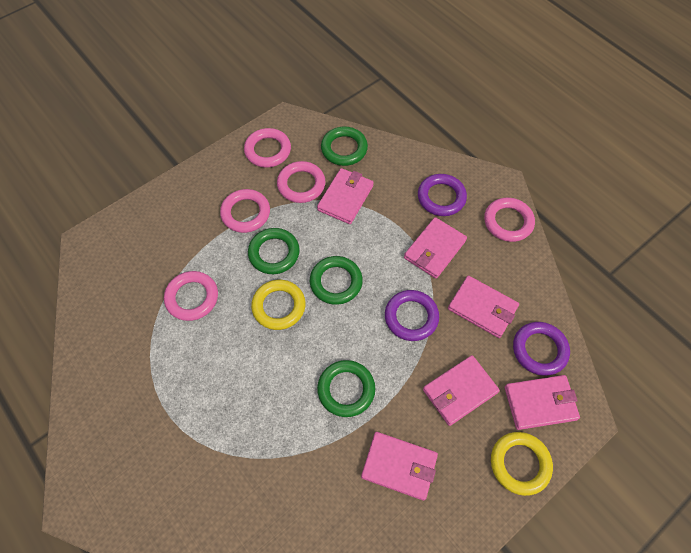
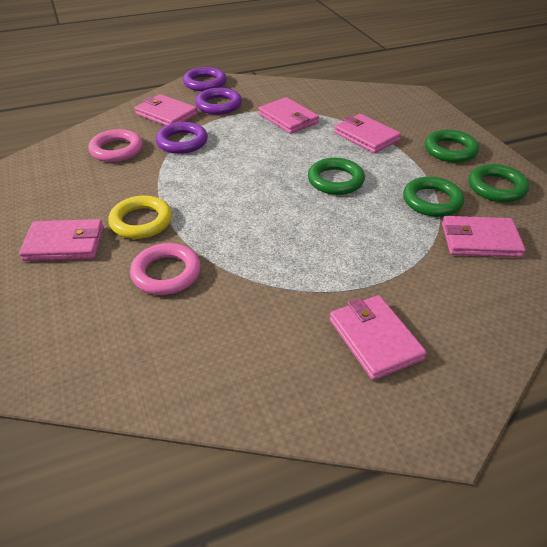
pink ring: 5 -> 2
yellow ring: 2 -> 1

